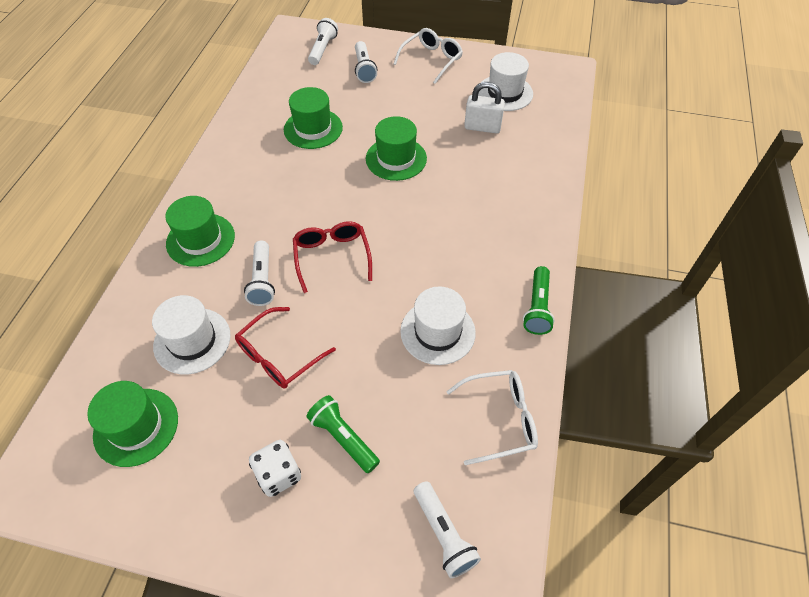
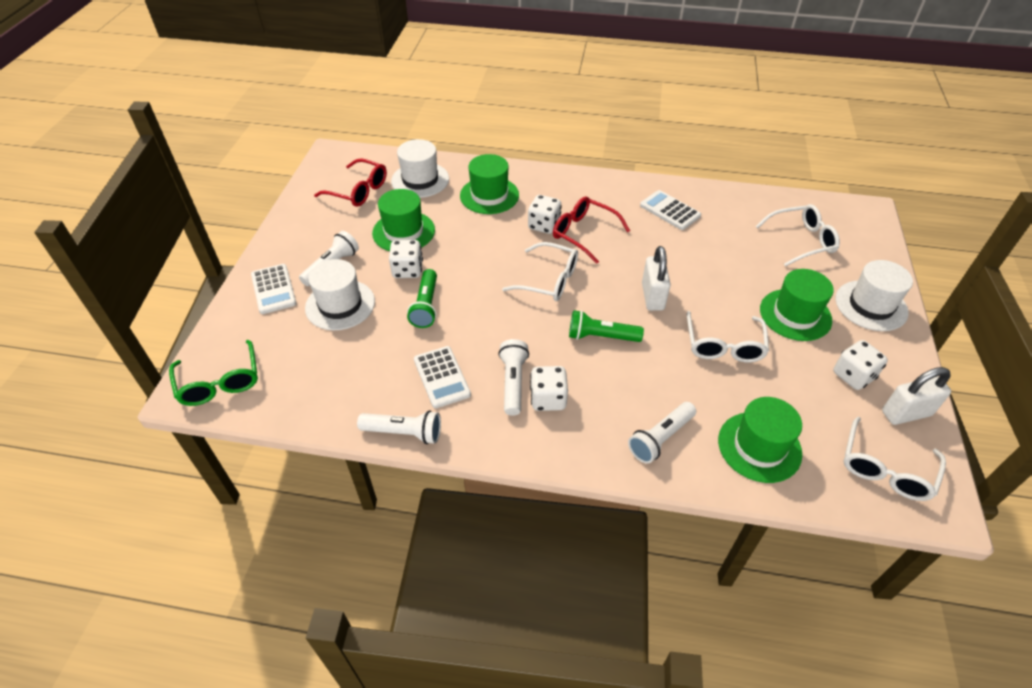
green glasses: 0 -> 1
white calculator: 0 -> 3
white dice: 1 -> 4
white glasses: 2 -> 4
white padlock: 1 -> 2

